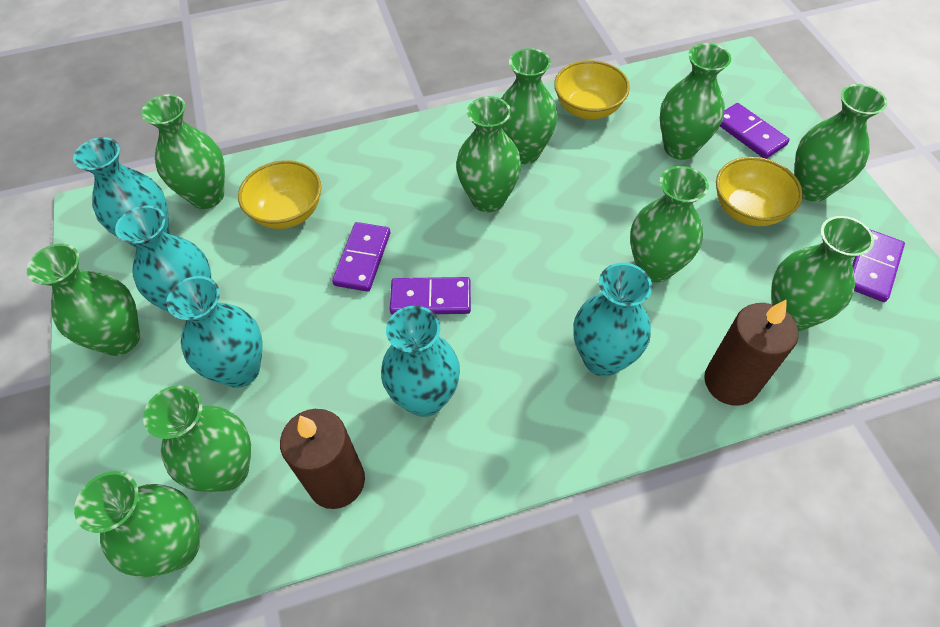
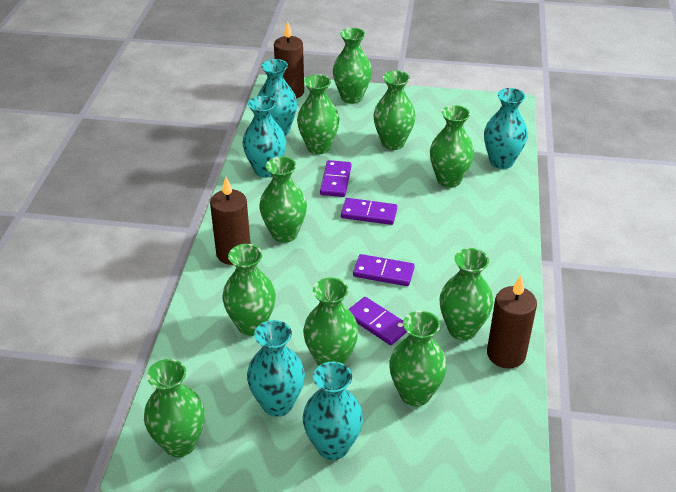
brown candle: 2 -> 3
yellow bowl: 3 -> 0

